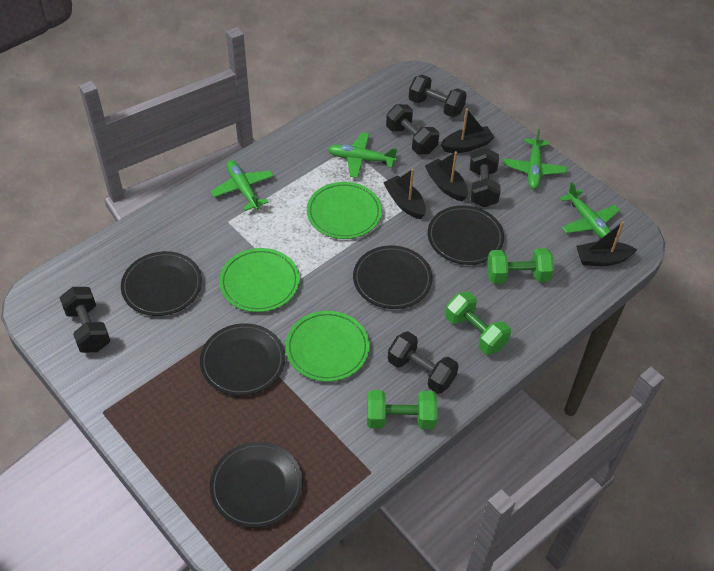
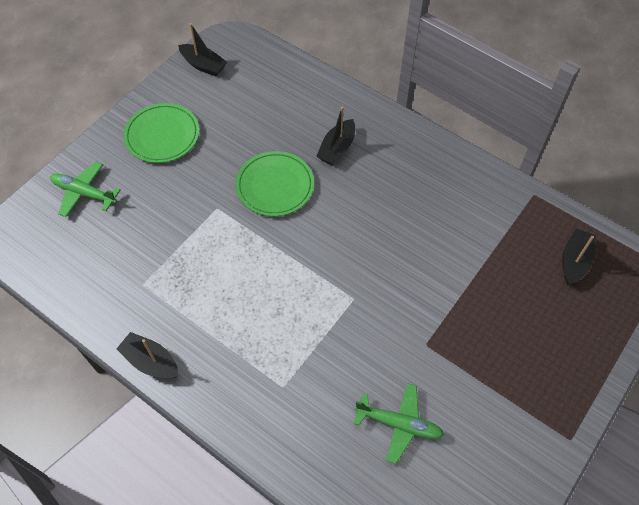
black dumbbell: 5 -> 0
black plate: 5 -> 0
green dumbbell: 3 -> 0
green plane: 4 -> 2
green plate: 3 -> 2

